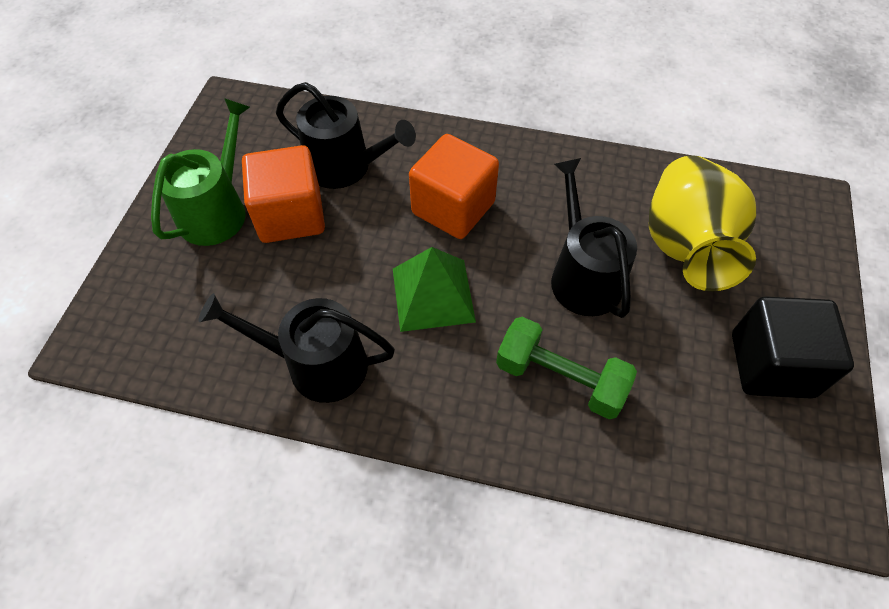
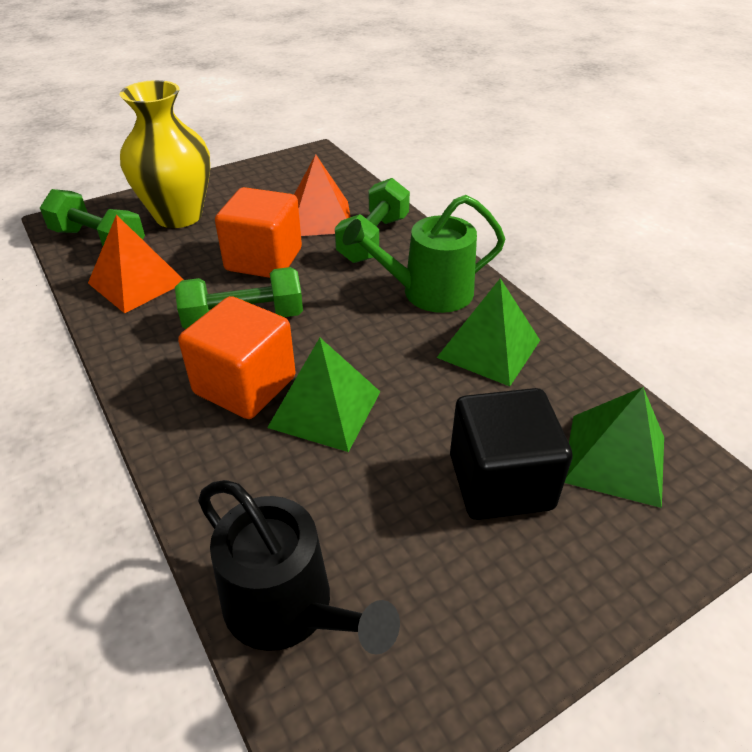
black watering can: 3 -> 1
green dumbbell: 1 -> 3
green pyramid: 1 -> 3
orange pyramid: 0 -> 2

